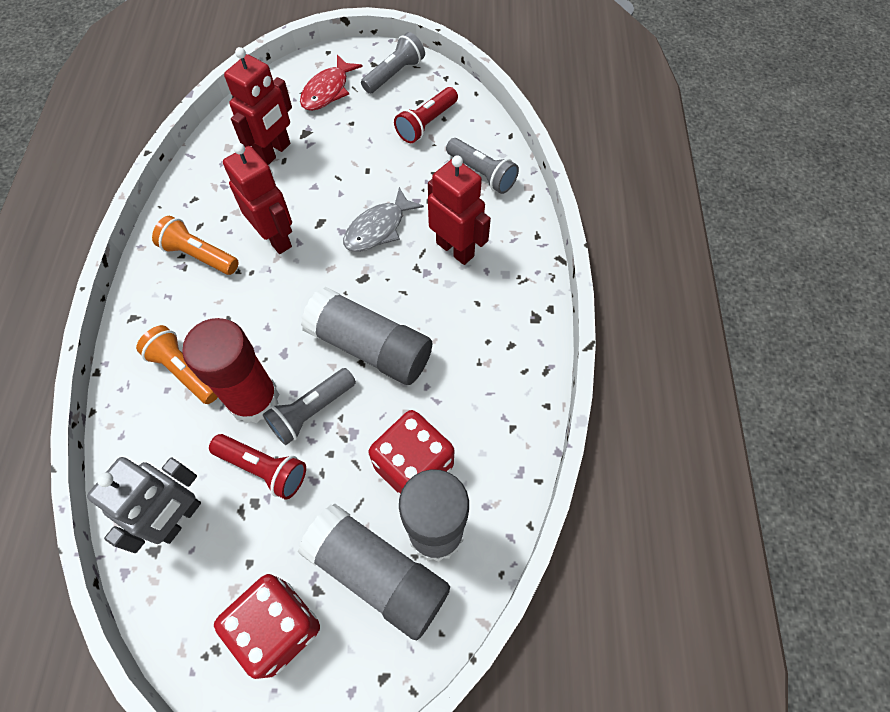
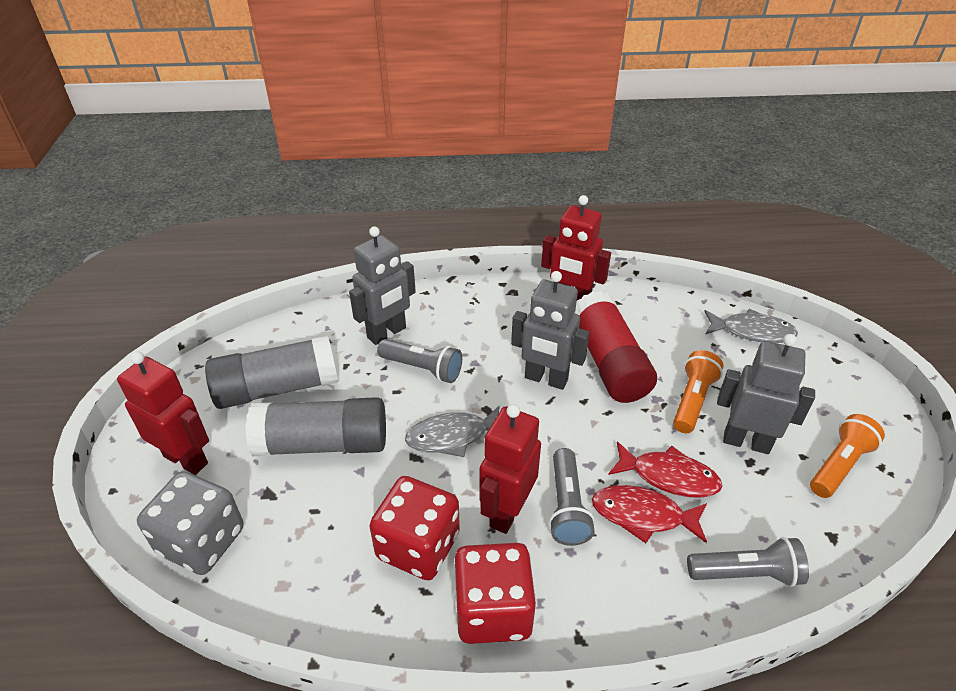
grey dice: 0 -> 1
grey fish: 1 -> 2
grey glue stick: 3 -> 2
grey robot: 1 -> 3
red fish: 1 -> 2
red flashlight: 2 -> 0

